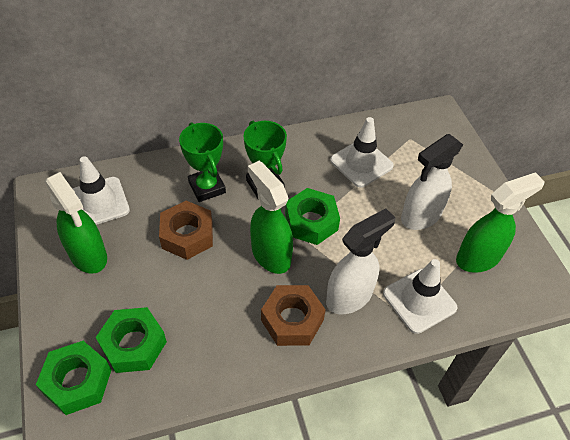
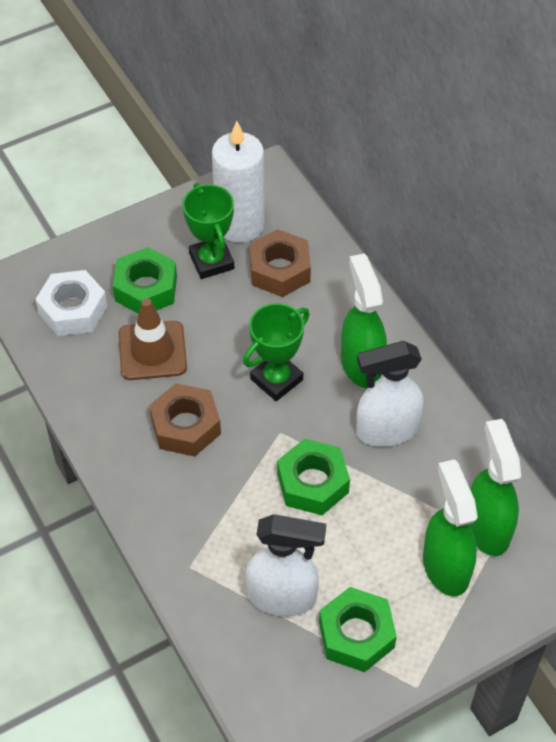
brown traffic cone: 0 -> 1
white candle: 0 -> 1
white nut: 0 -> 1
white traffic cone: 3 -> 0

